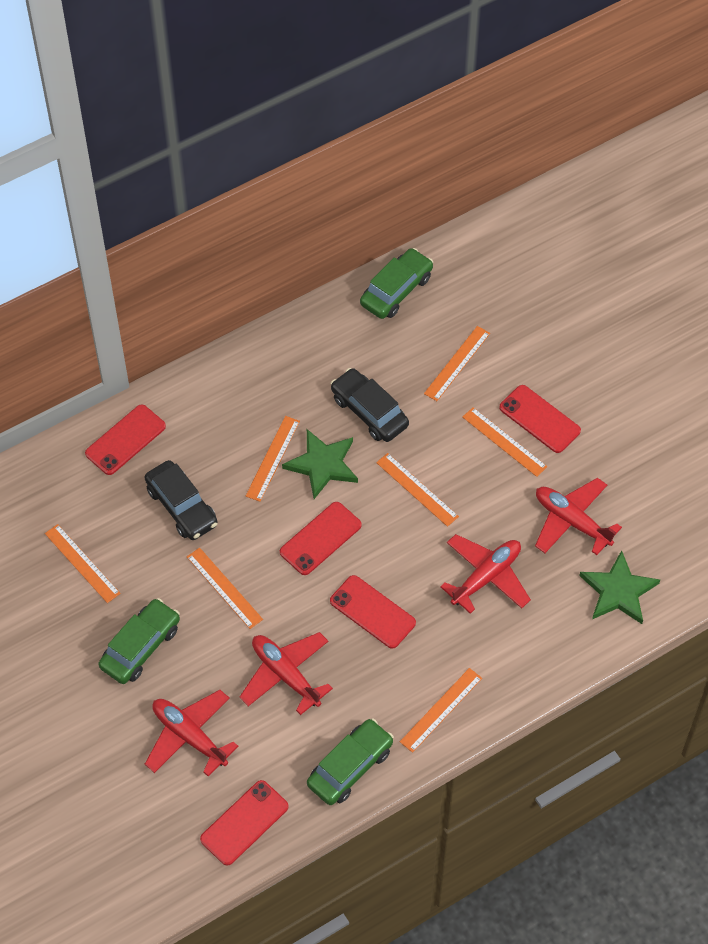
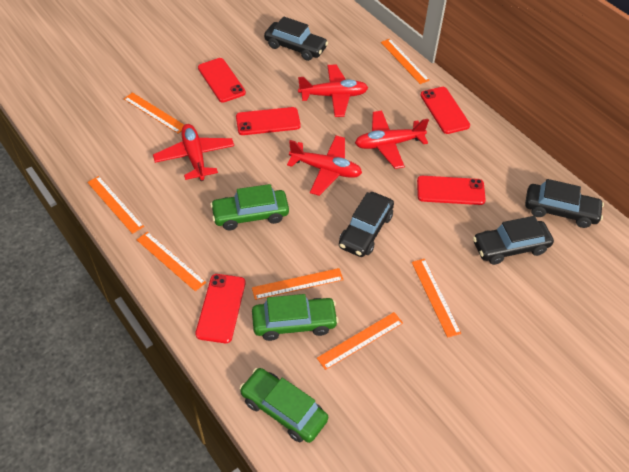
black car: 2 -> 4
green star: 2 -> 0

